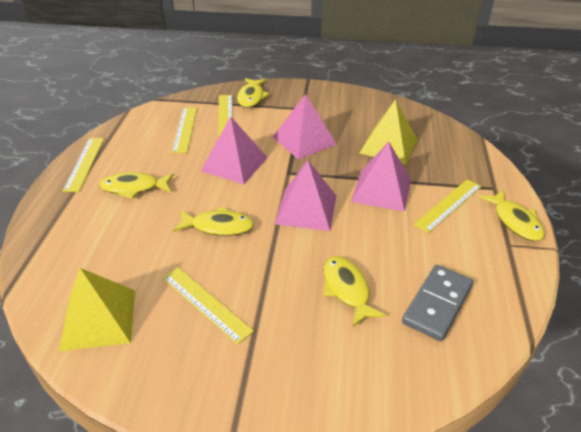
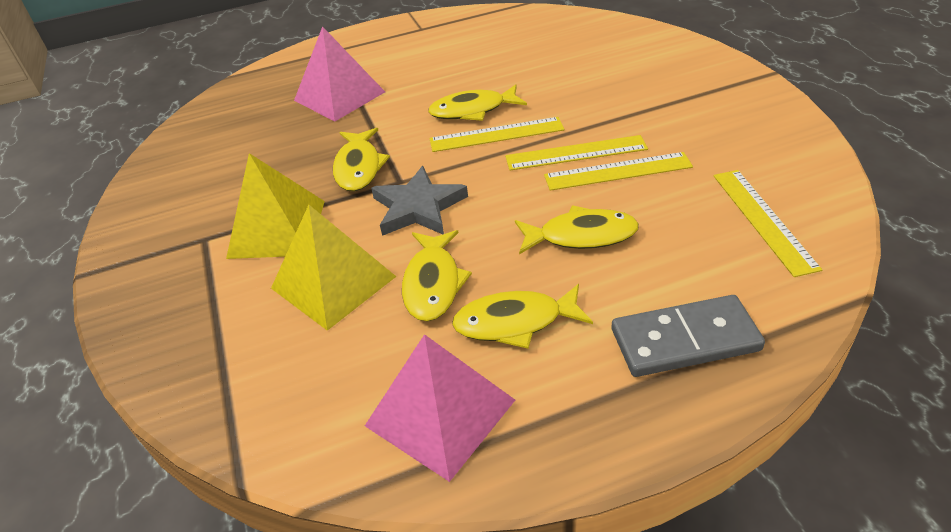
grey star: 0 -> 1
pink pyramid: 4 -> 2
yellow ruler: 5 -> 4

